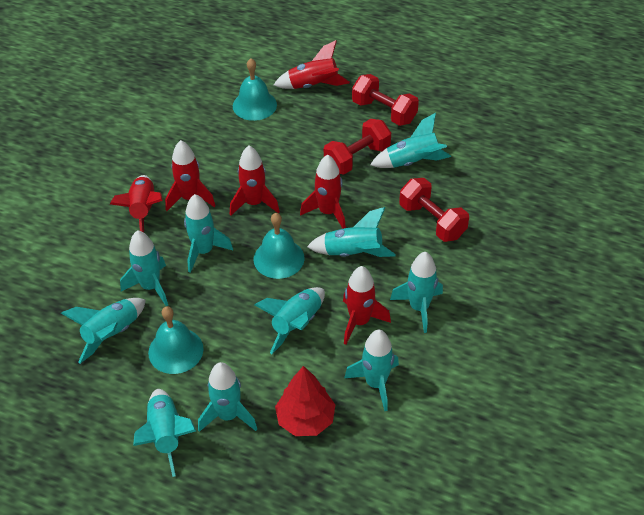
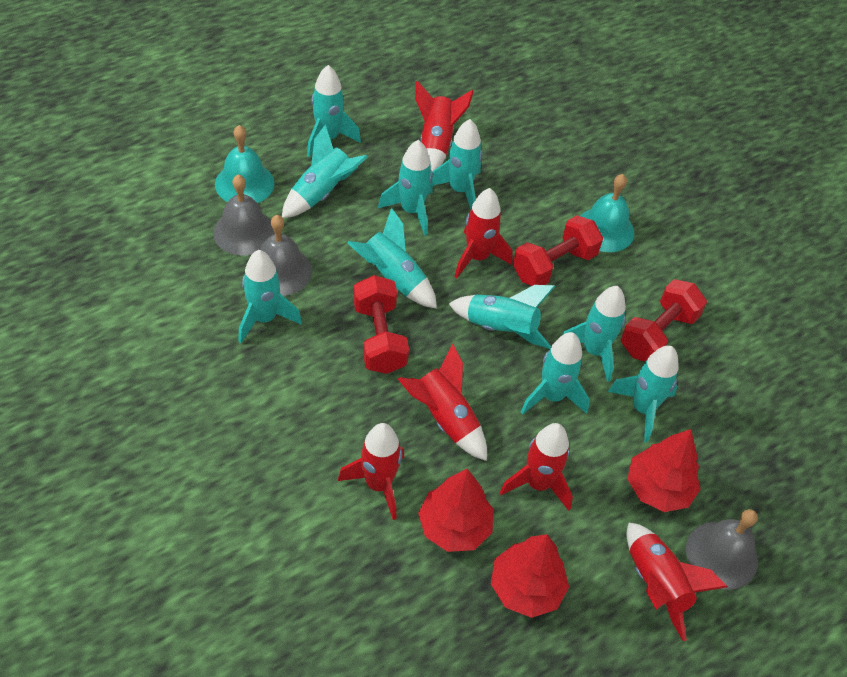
grey bell: 0 -> 3
red tree: 1 -> 3
turquoise bell: 3 -> 2

